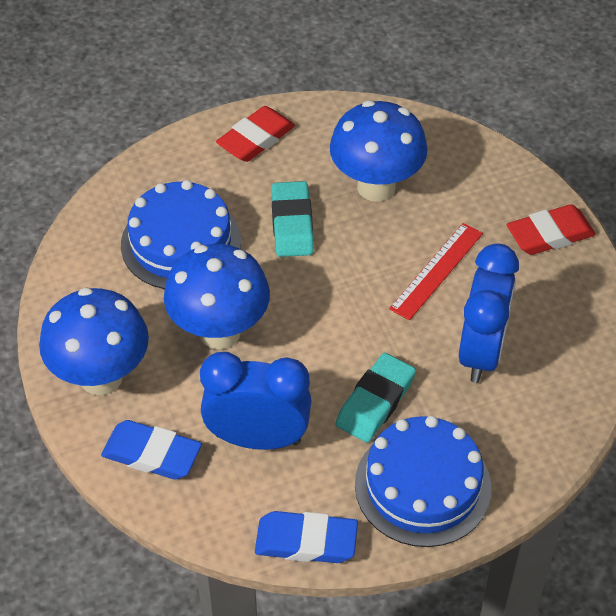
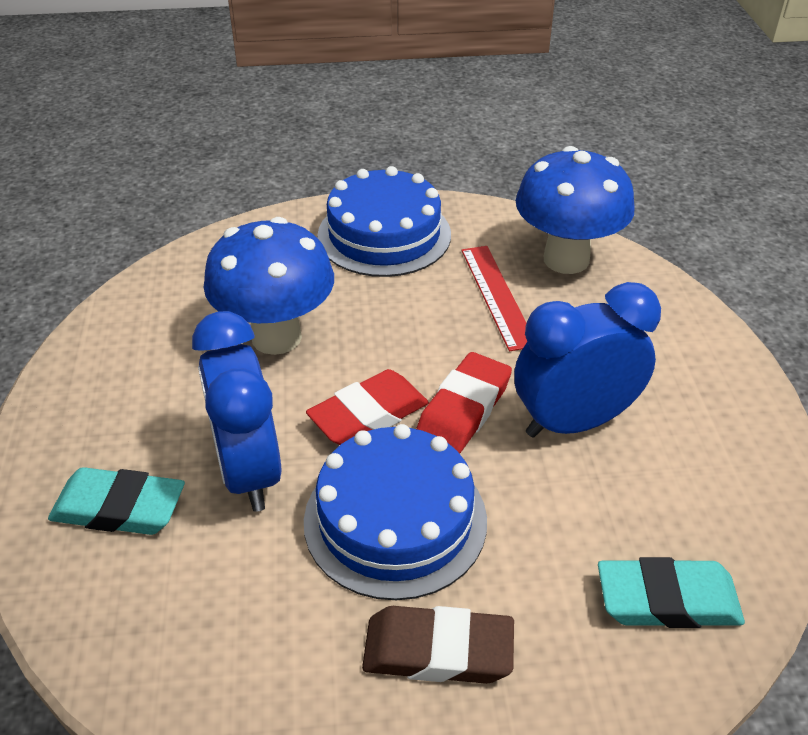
blue eraser: 2 -> 0
blue mushroom: 3 -> 2
brown eraser: 0 -> 1

